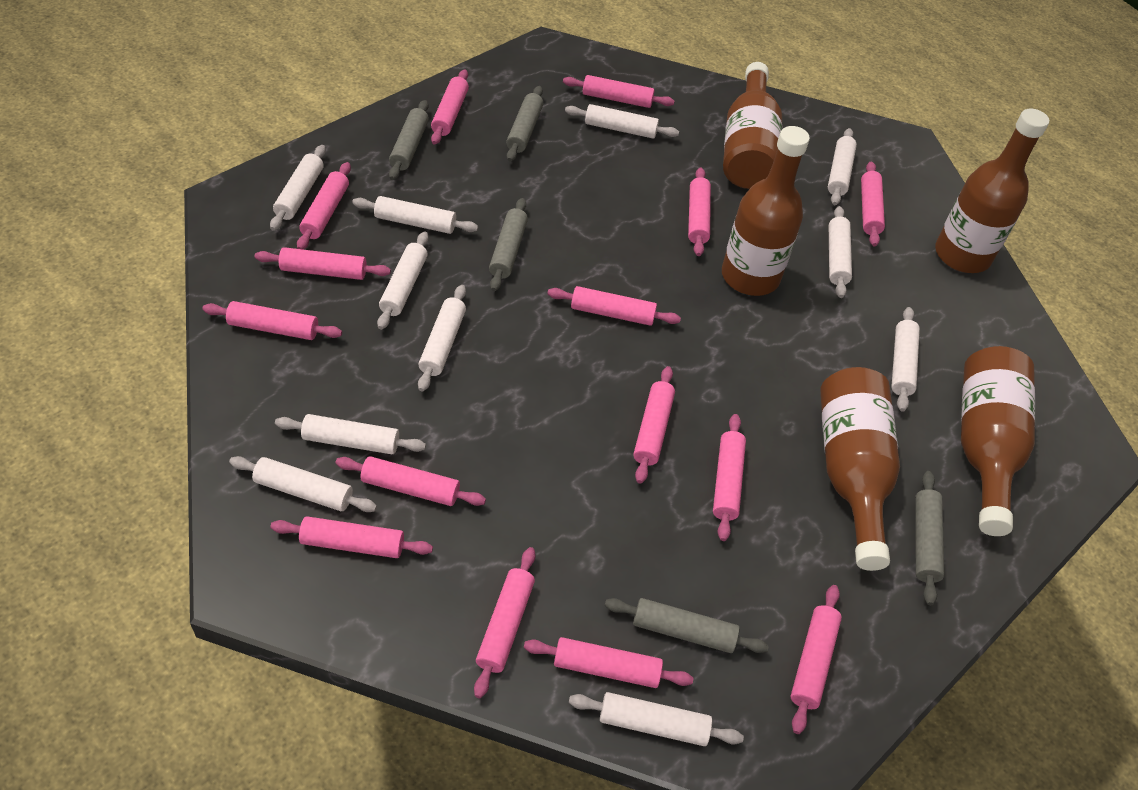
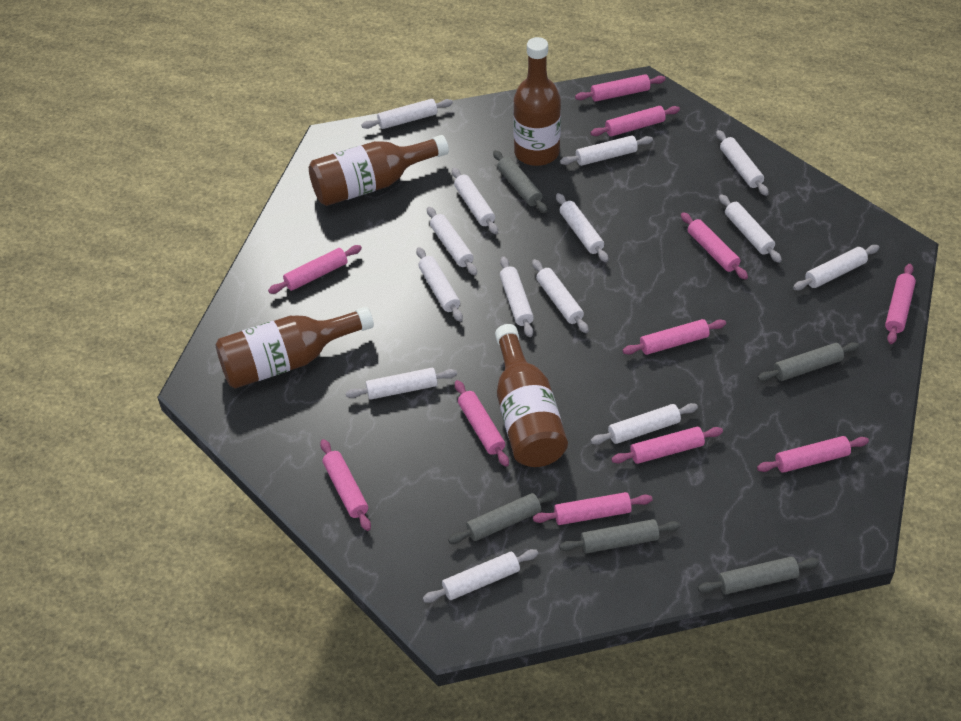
brown bottle: 5 -> 4
pink rolling pin: 15 -> 11
white rolling pin: 11 -> 14

